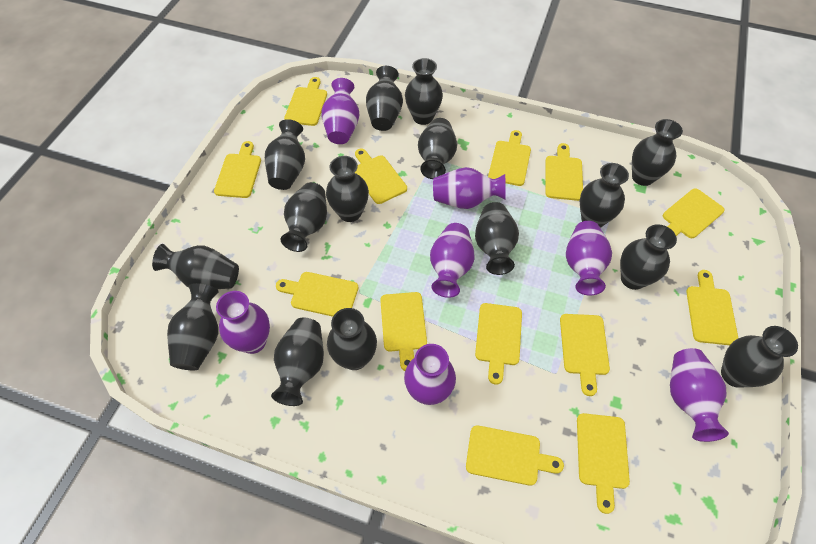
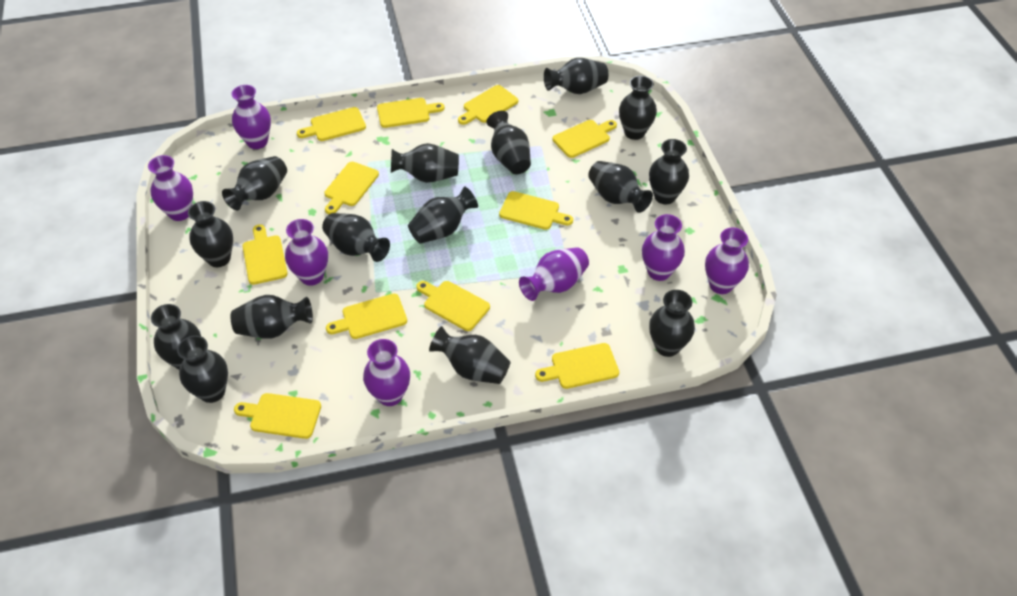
yellow cutting board: 13 -> 11

